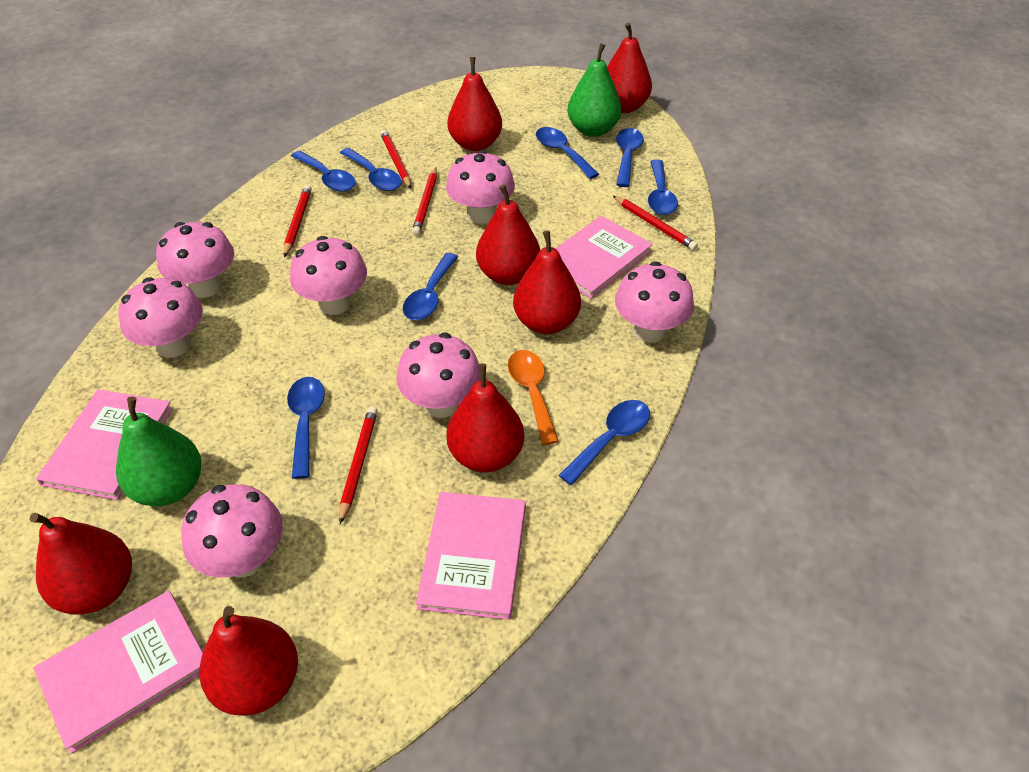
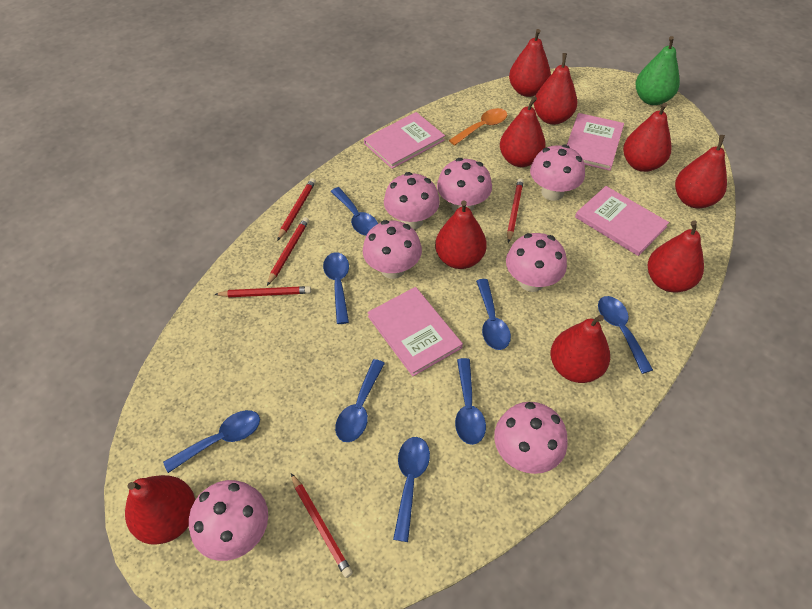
green pear: 2 -> 1
red pear: 7 -> 9

